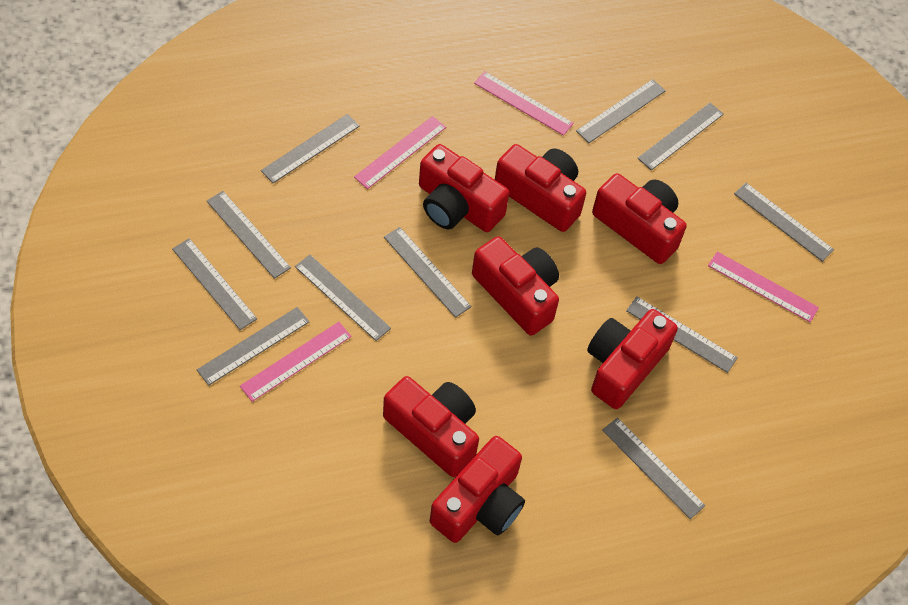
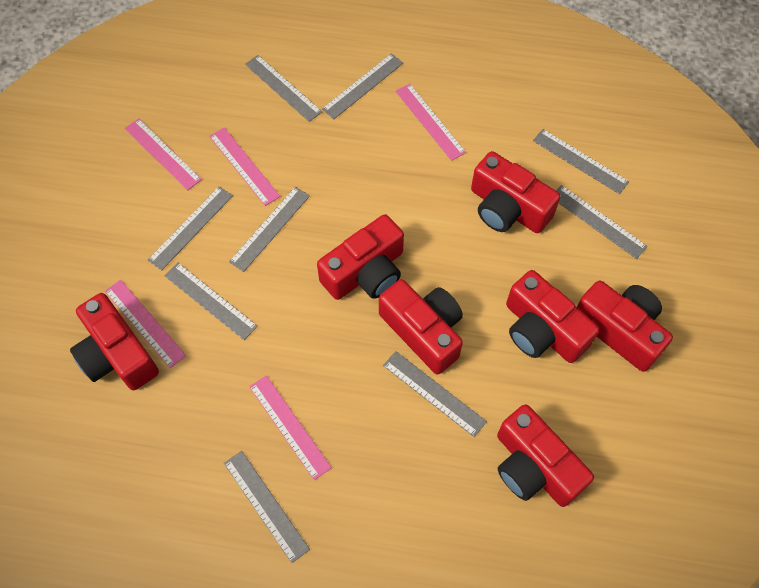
grey ruler: 11 -> 9
pink ruler: 4 -> 5

